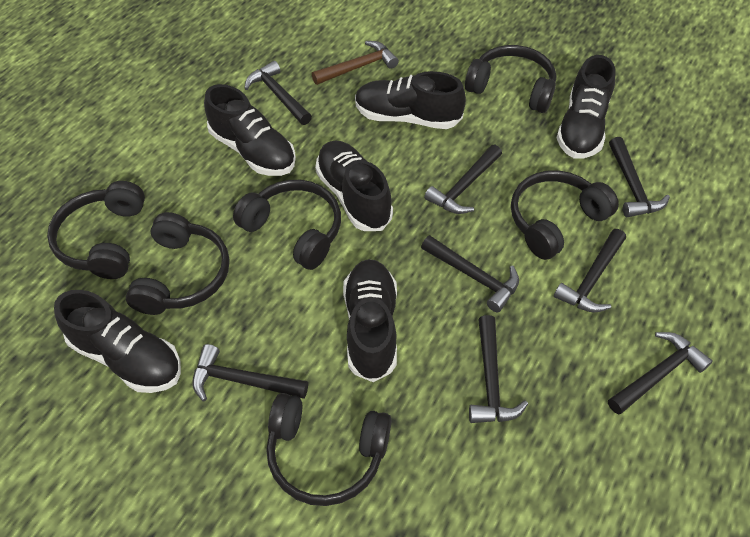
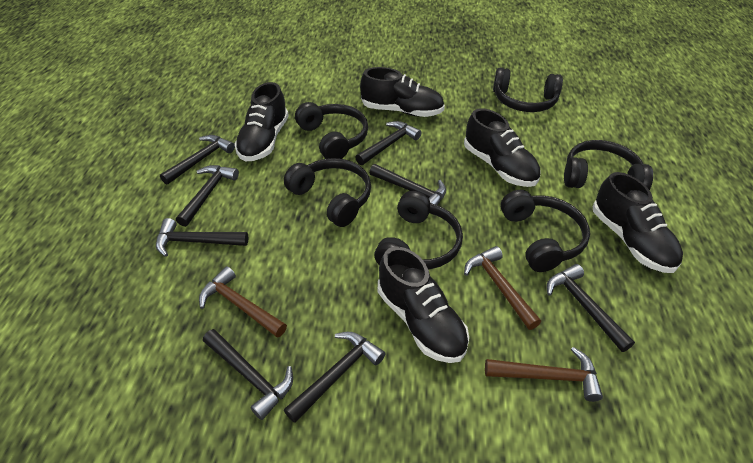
black shoe: 6 -> 5
brown hammer: 1 -> 3

